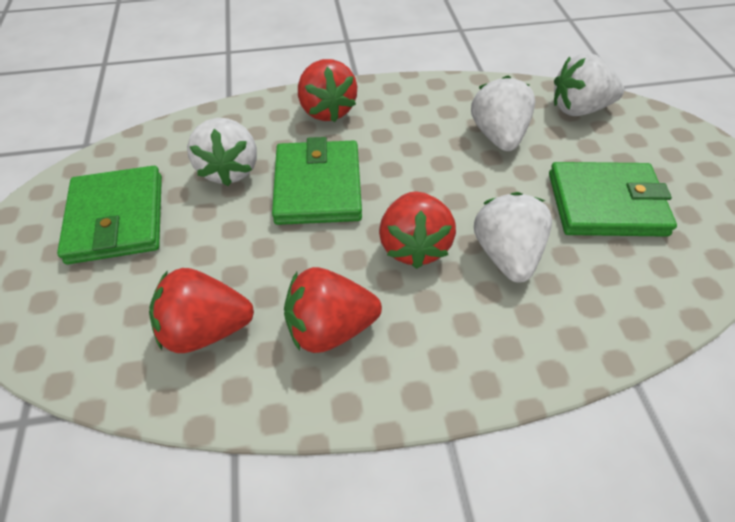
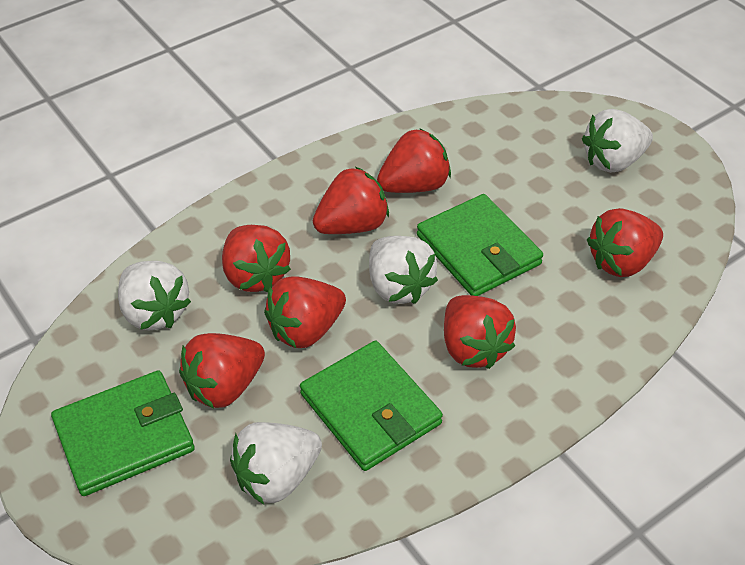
red strawberry: 4 -> 7

